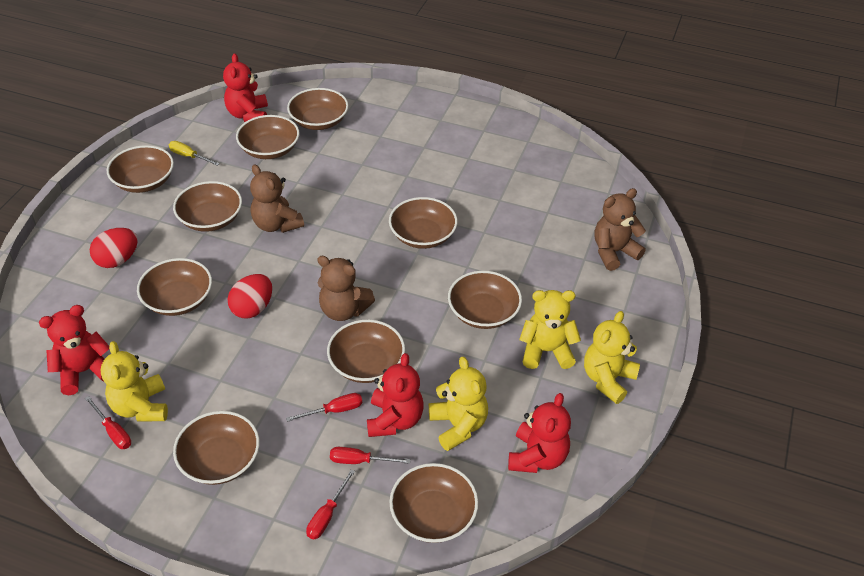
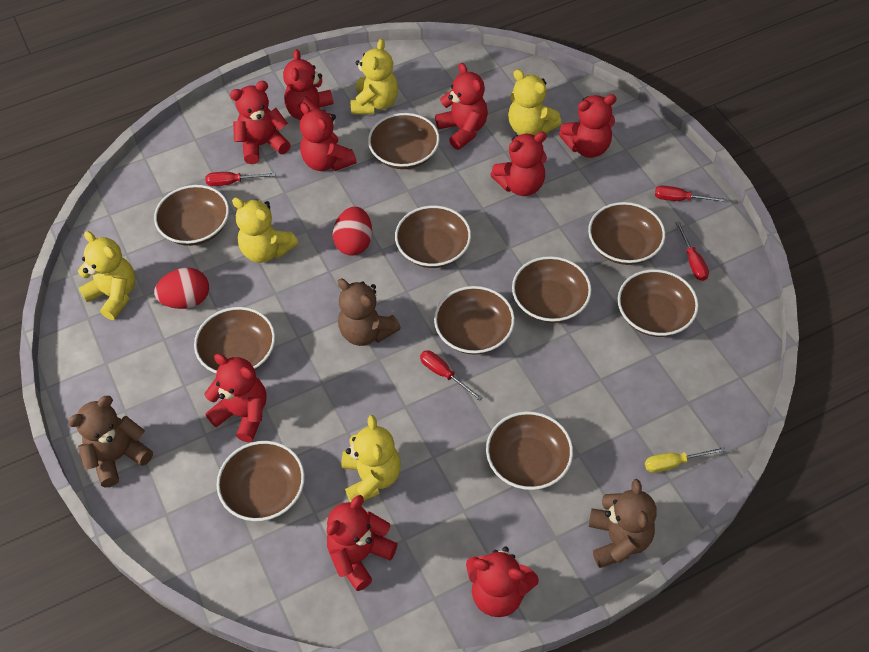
red teddy bear: 4 -> 9
yellow teddy bear: 4 -> 5

